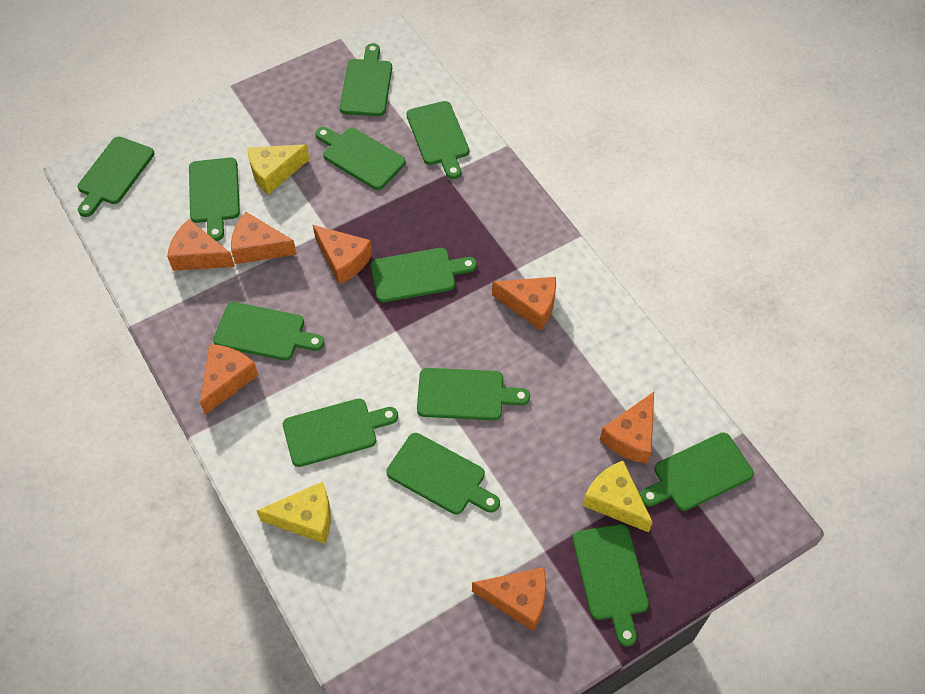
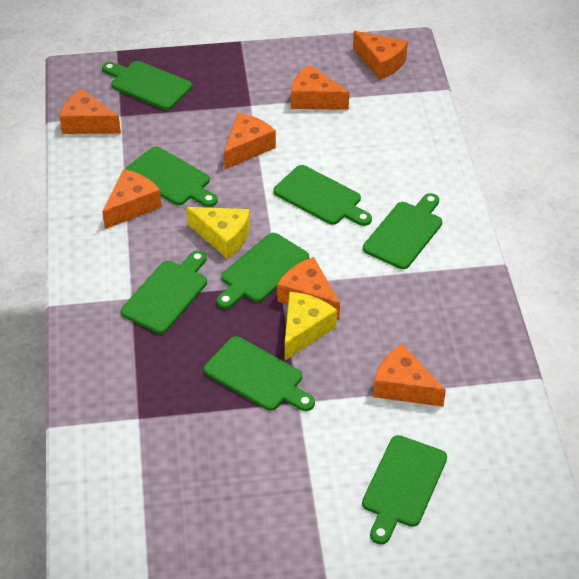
green cutting board: 12 -> 8
yellow cheese: 3 -> 2

